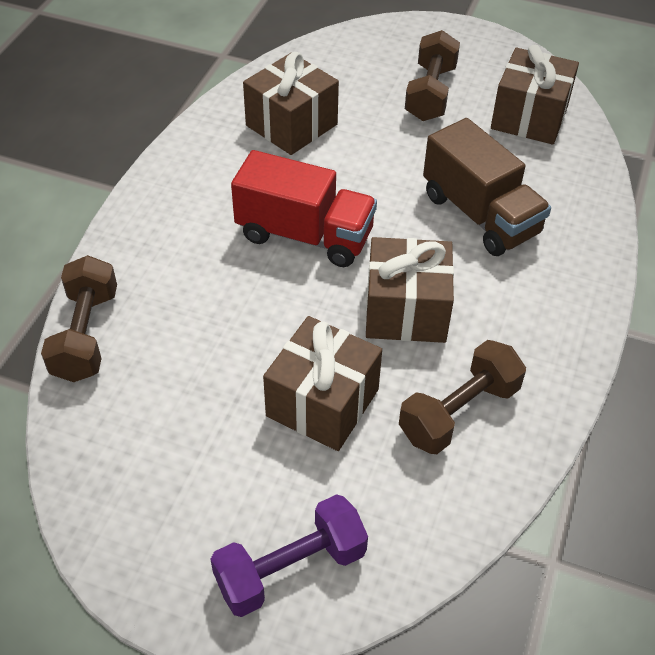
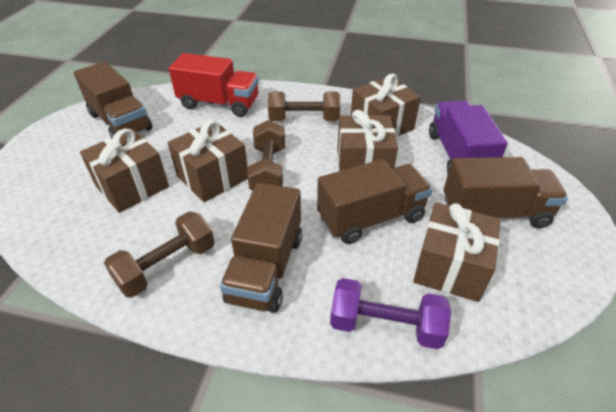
brown gift: 4 -> 5
brown truck: 1 -> 4
purple truck: 0 -> 1

